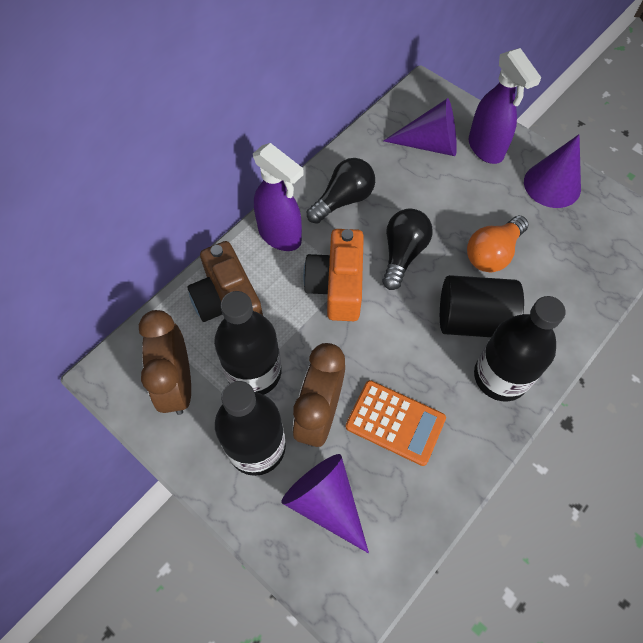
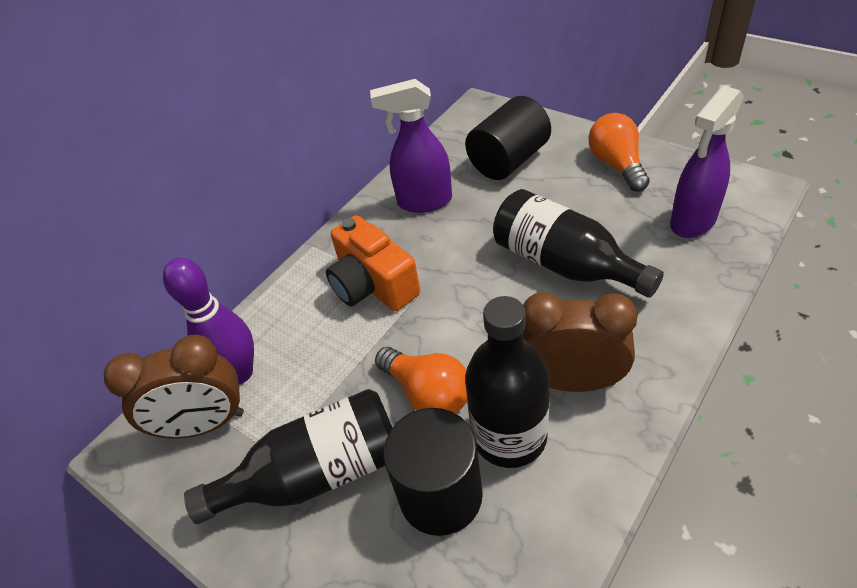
black cylinder: 1 -> 2
black light bulb: 2 -> 0
brown camera: 1 -> 0
orange calculator: 1 -> 0
orange light bulb: 1 -> 2
purple bowling pin: 0 -> 1
purple cone: 3 -> 0

